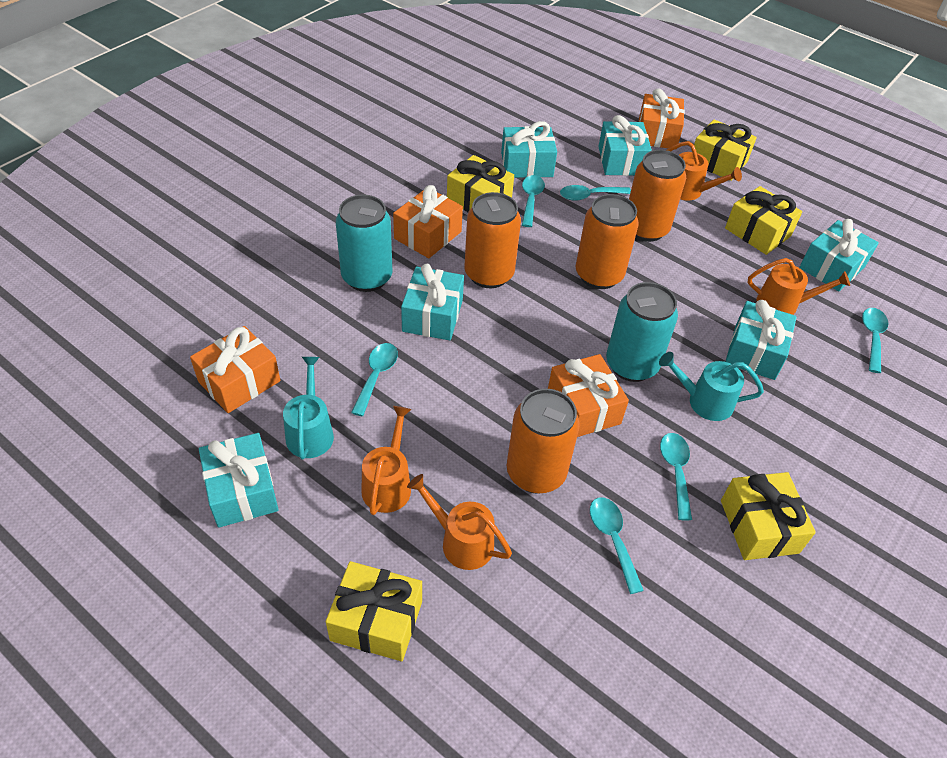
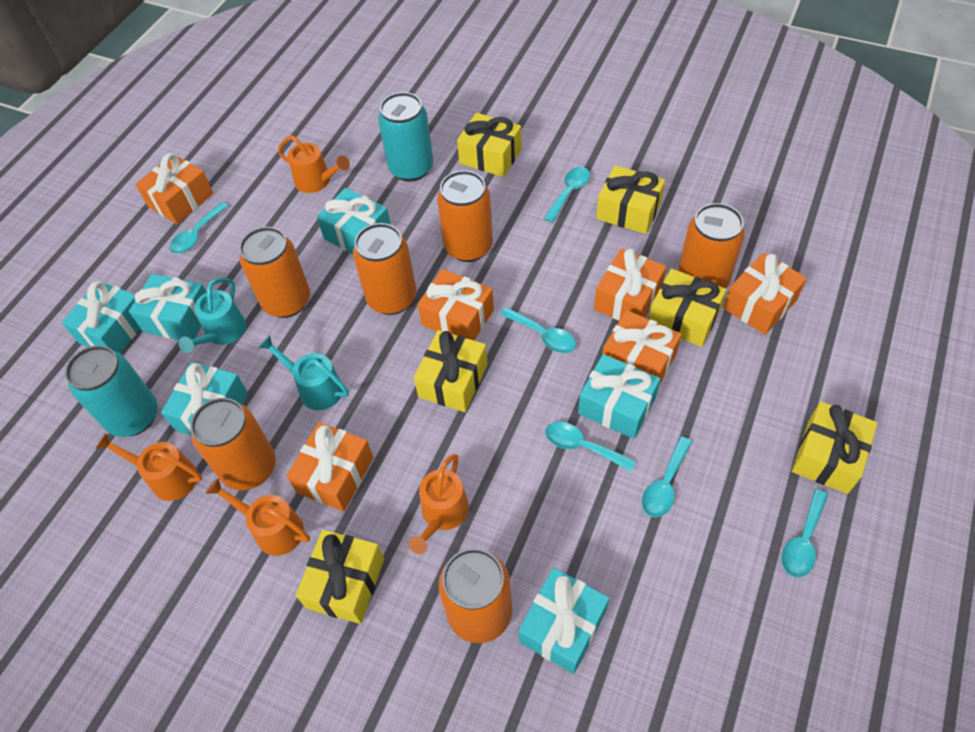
orange can: 4 -> 6
orange gift: 4 -> 6
yellow gift: 5 -> 6

